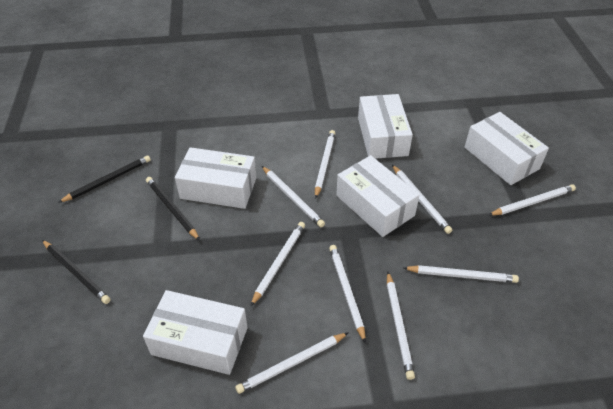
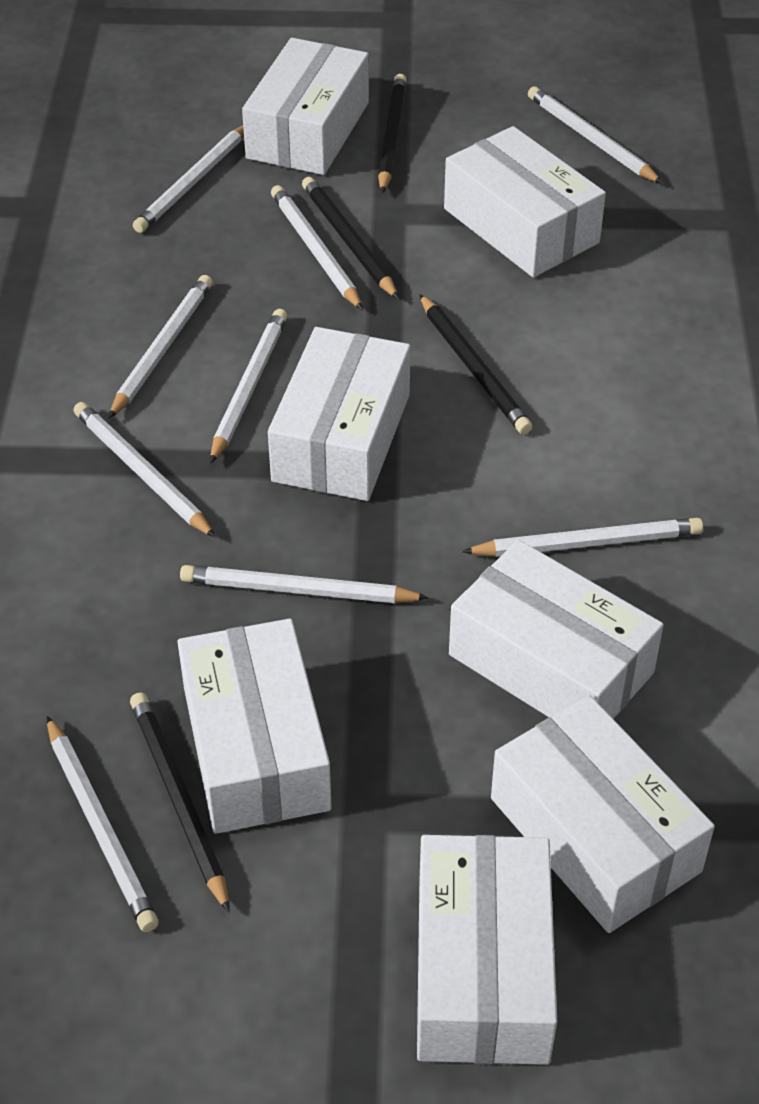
black pencil: 3 -> 4
white box: 5 -> 7

